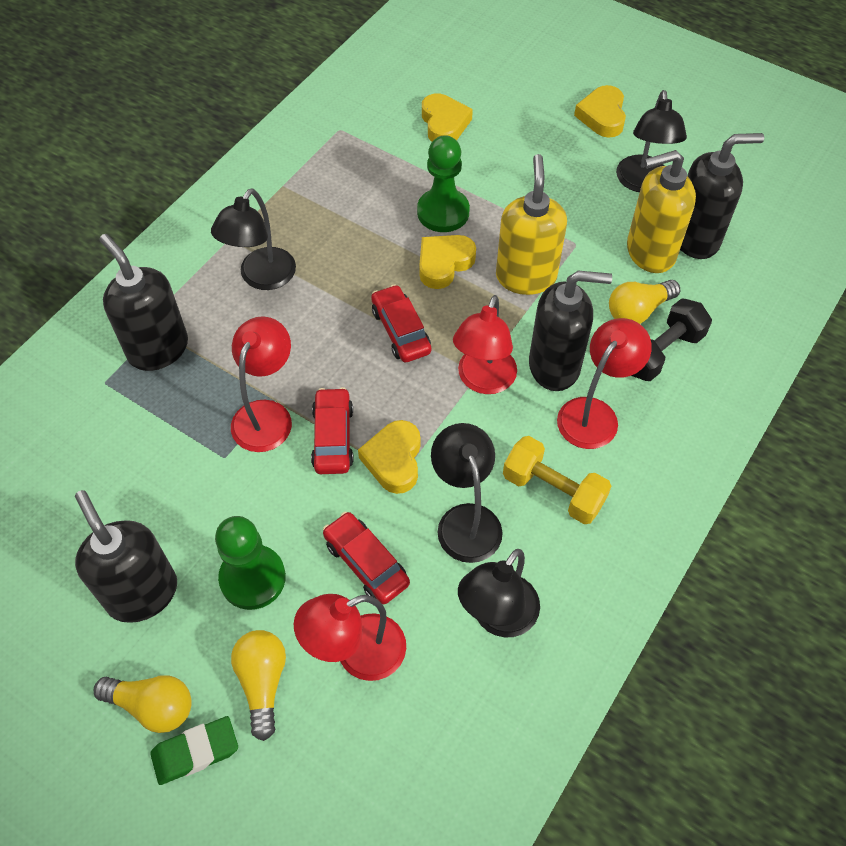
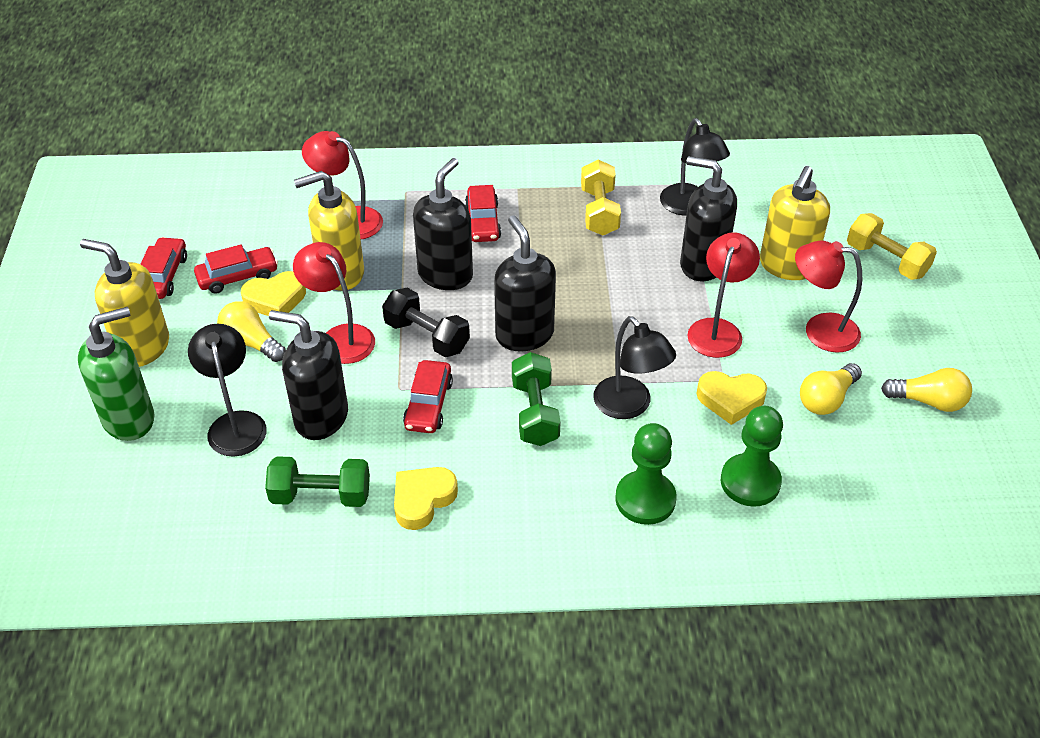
black lamp: 4 -> 3
green dumbbell: 0 -> 2
green eraser: 1 -> 0
green soap dispenser: 0 -> 1
red car: 3 -> 4
yellow dumbbell: 1 -> 2
yellow heart: 4 -> 3
yellow soap dispenser: 2 -> 3

